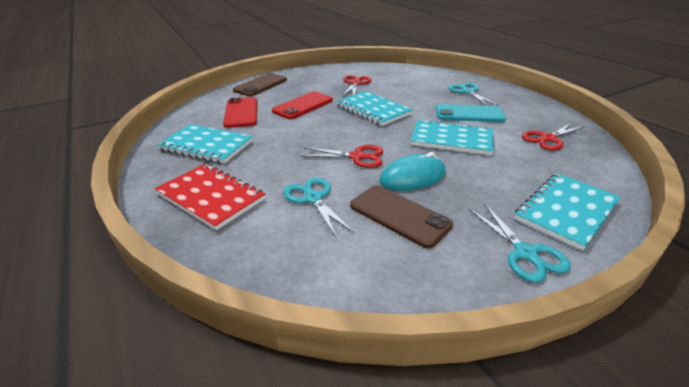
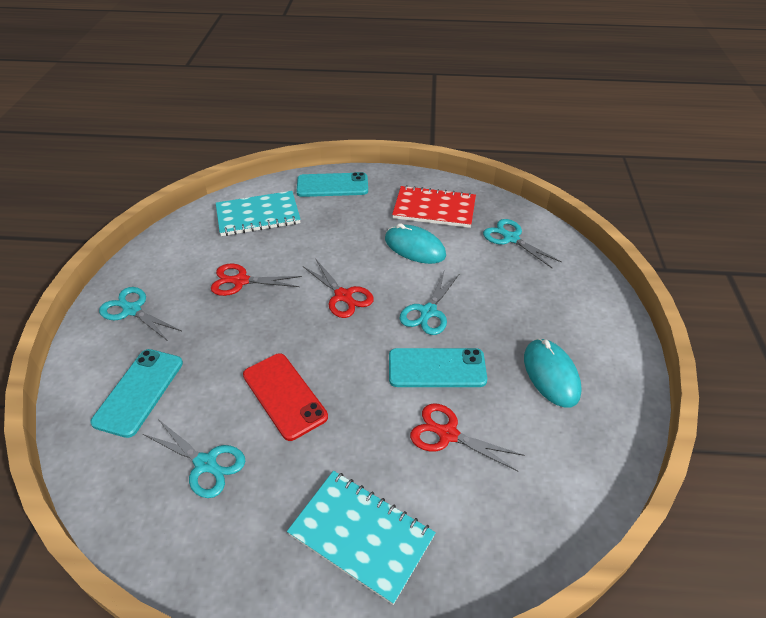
brown phone: 2 -> 0
red phone: 2 -> 1
turquoise mouse: 1 -> 2
turquoise notebook: 4 -> 2
turquoise phone: 1 -> 3
turquoise scissors: 3 -> 4

